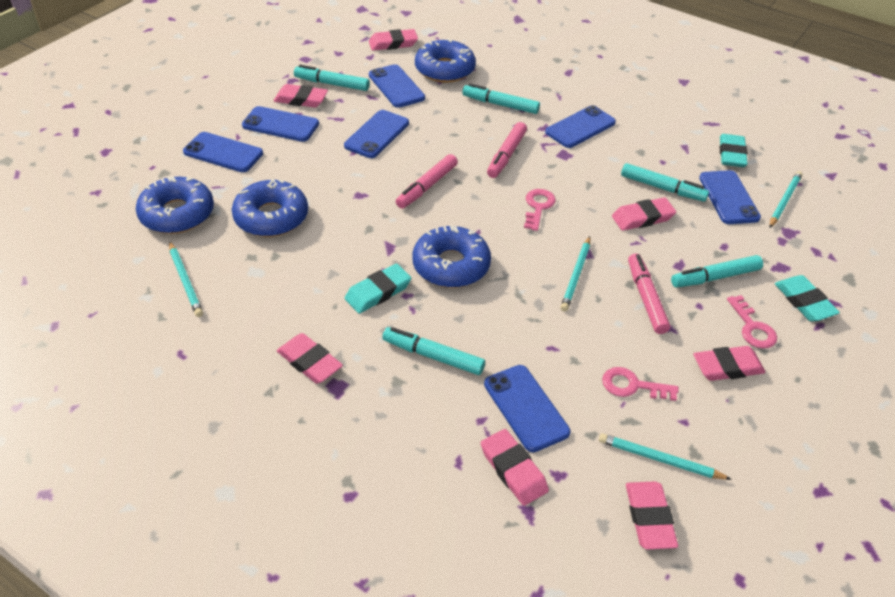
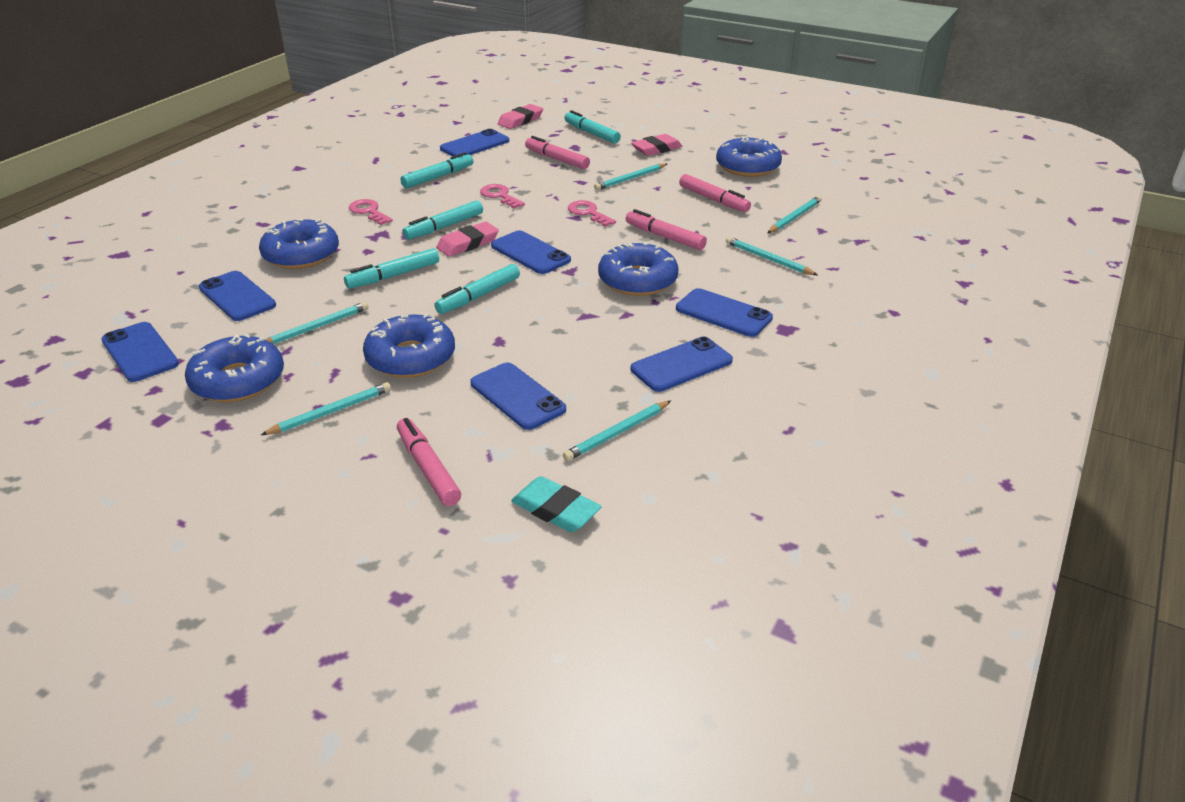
blue donut: 4 -> 5
pink eraser: 7 -> 3
pink marker: 3 -> 4
turquoise eraser: 3 -> 1
turquoise pencil: 4 -> 6

